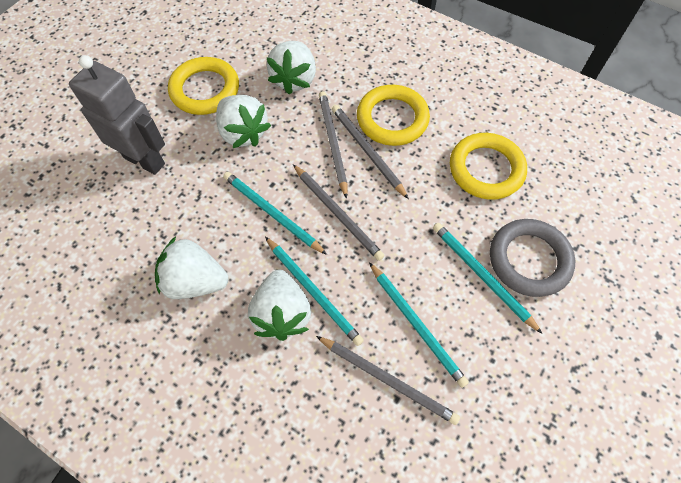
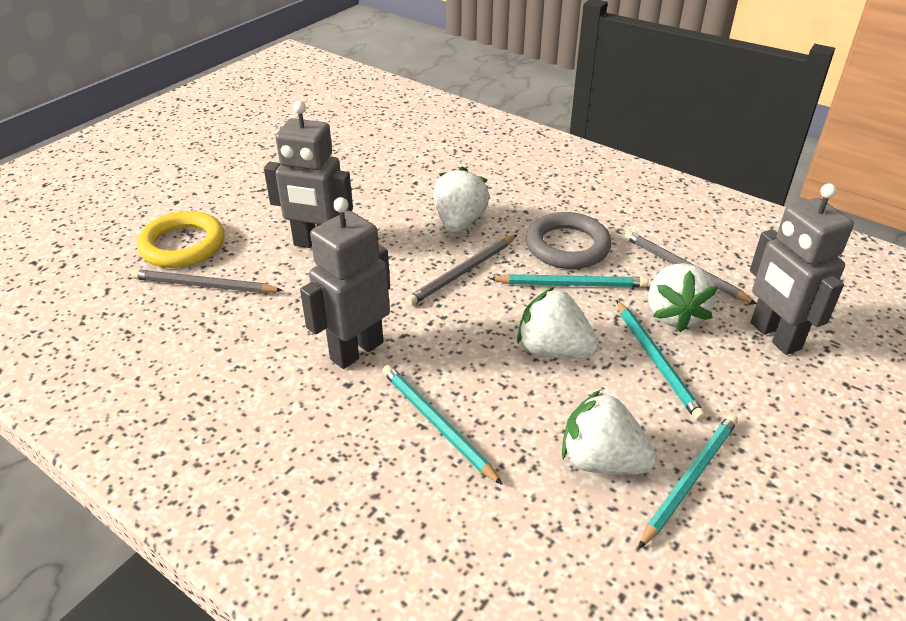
grey pencil: 4 -> 3
grey robot: 1 -> 3
yellow ring: 3 -> 1

